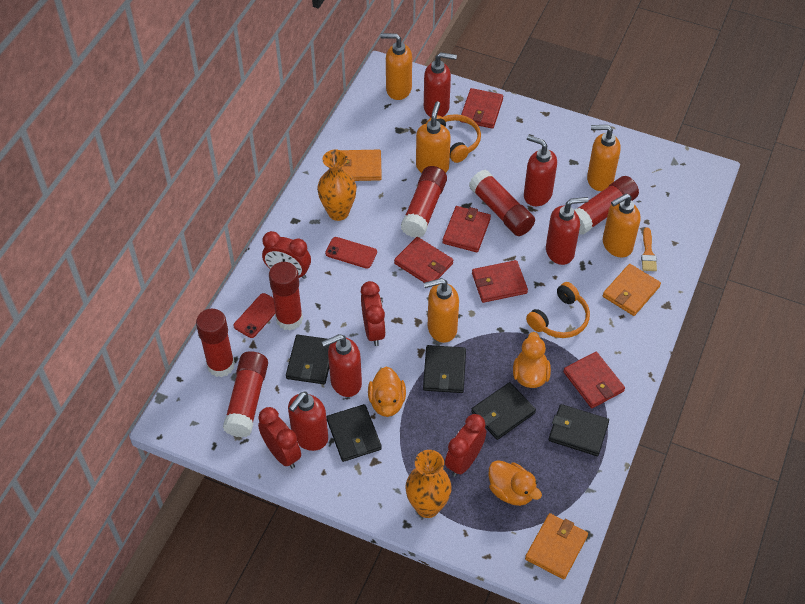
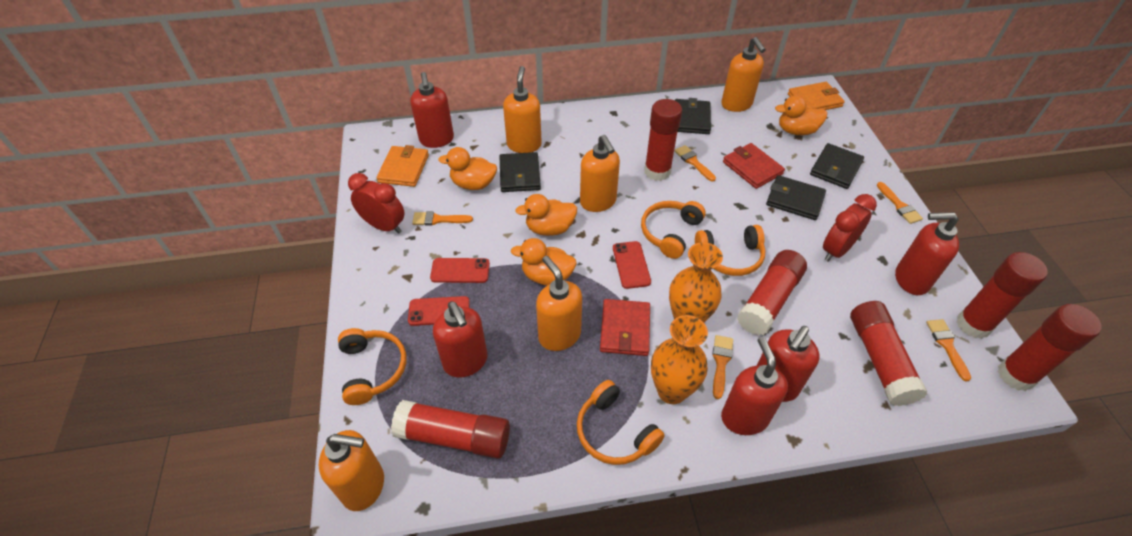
black wallet: 5 -> 4
orange brush: 1 -> 5
orange duck: 3 -> 4
orange headphones: 2 -> 4
orange wallet: 3 -> 2
red clock: 4 -> 2
red phone: 2 -> 3
red wallet: 5 -> 2

